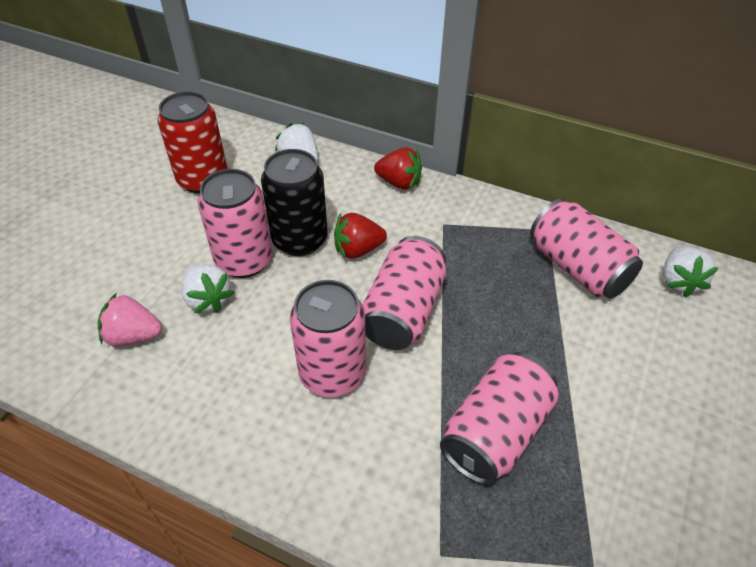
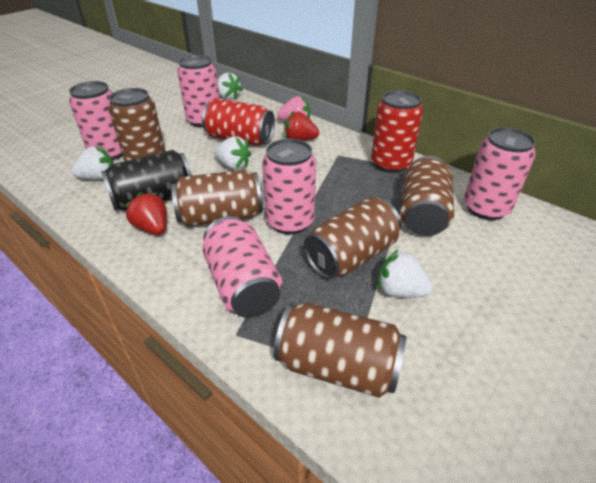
brown can: 0 -> 5
red can: 1 -> 2
white strawberry: 3 -> 4

